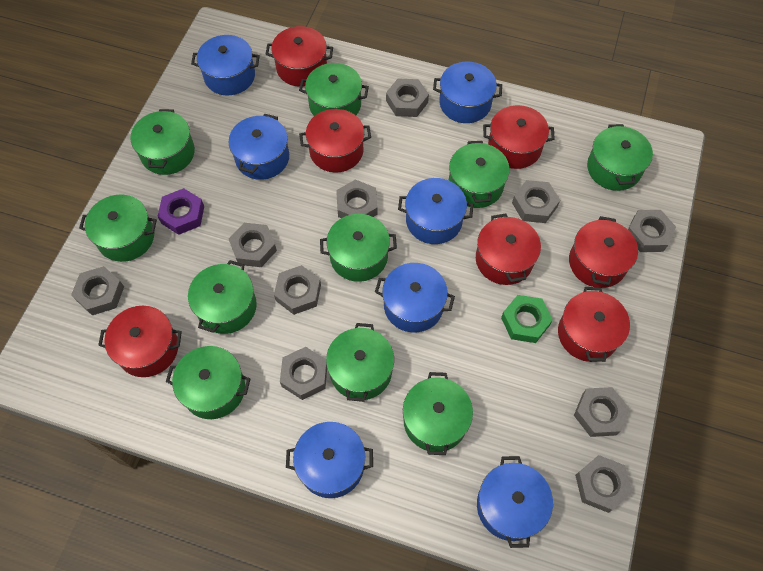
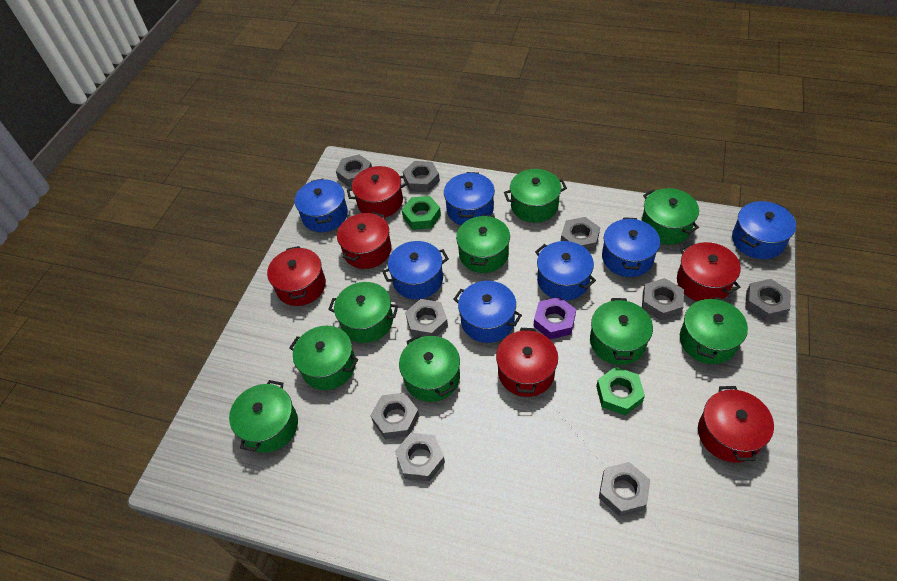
green nut: 1 -> 2
green pot: 10 -> 9
grey nut: 10 -> 9
red pot: 7 -> 6

